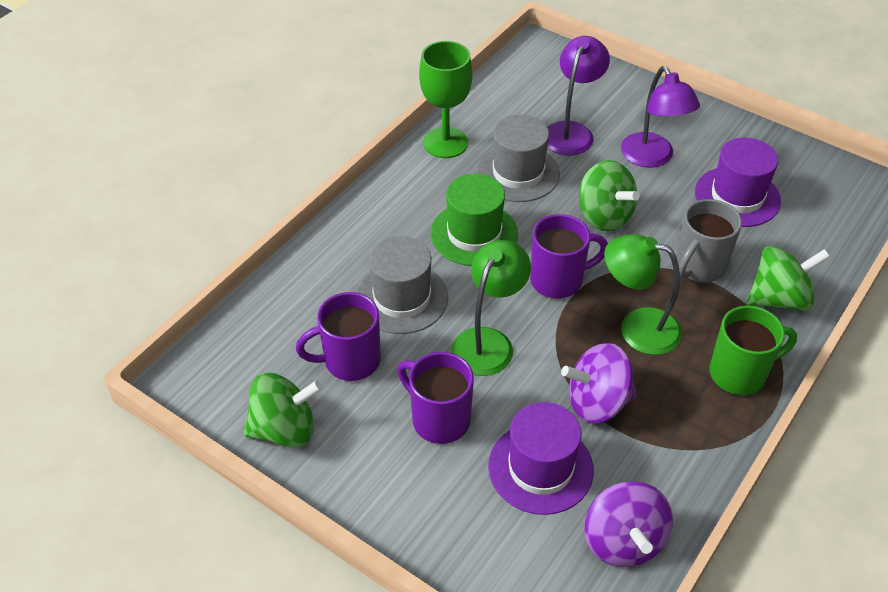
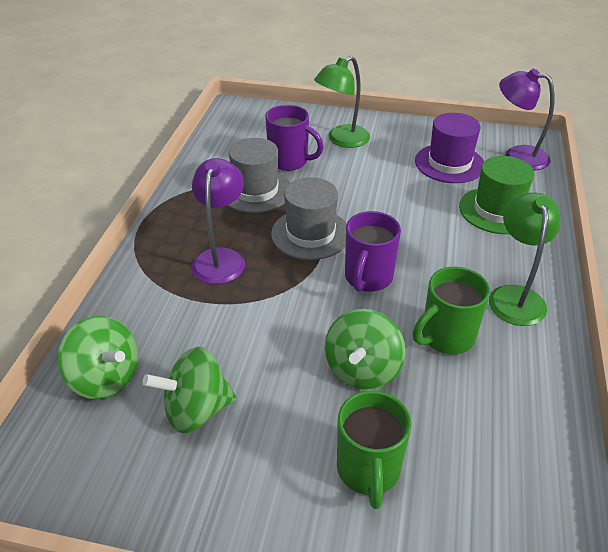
green goblet: 1 -> 0
green mug: 1 -> 2
grey mug: 1 -> 0
purple hat: 2 -> 1
purple mug: 3 -> 2
purple spinning top: 2 -> 0

